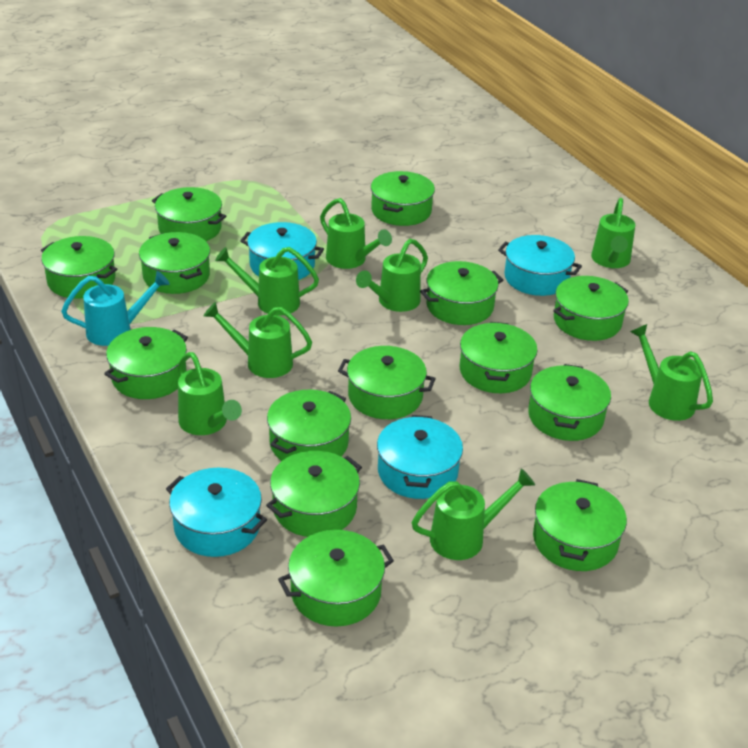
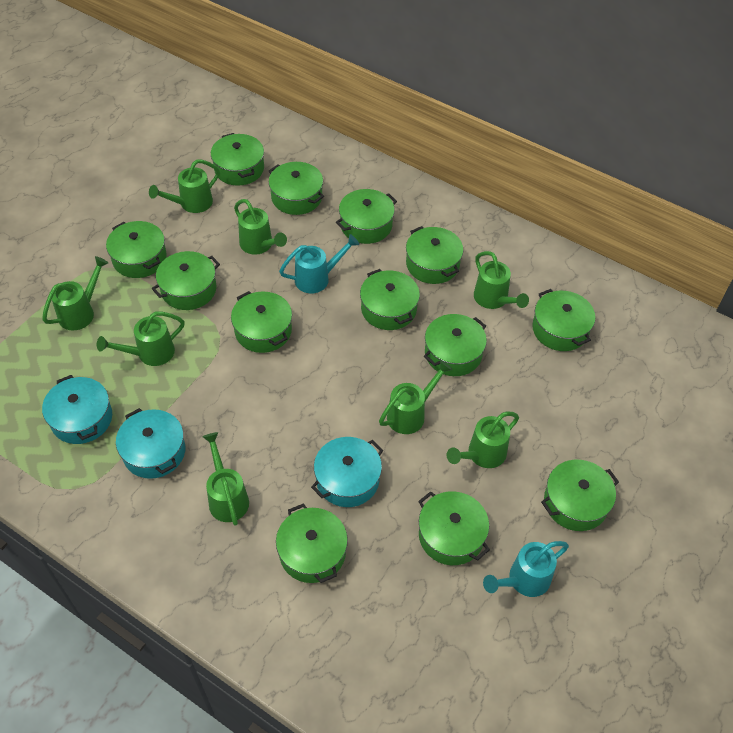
green pot: 14 -> 13
turquoise pot: 4 -> 3
turquoise watering can: 1 -> 2

